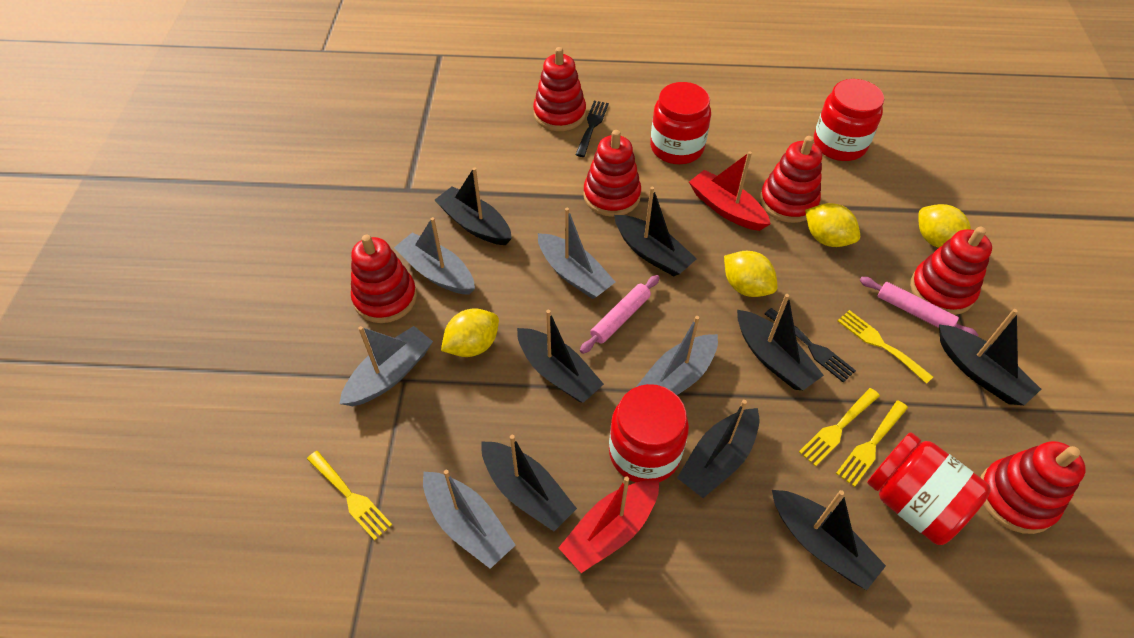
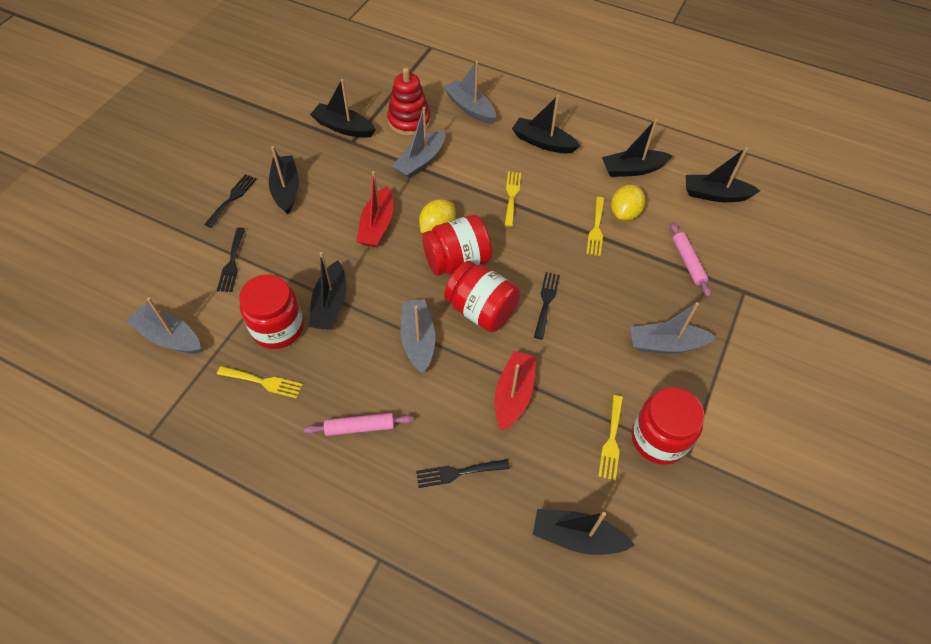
black boat: 8 -> 7
black fork: 2 -> 4
red stacking toy: 6 -> 1
yellow lemon: 4 -> 2

